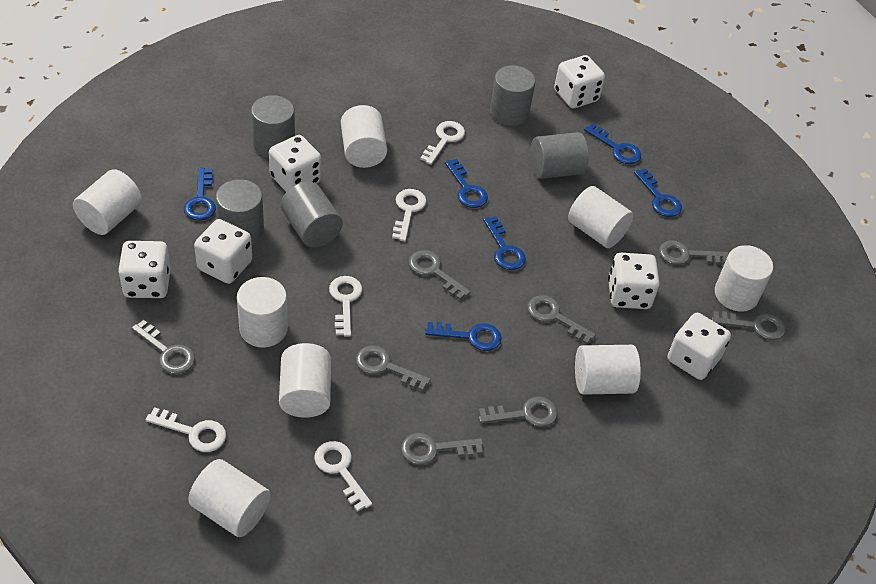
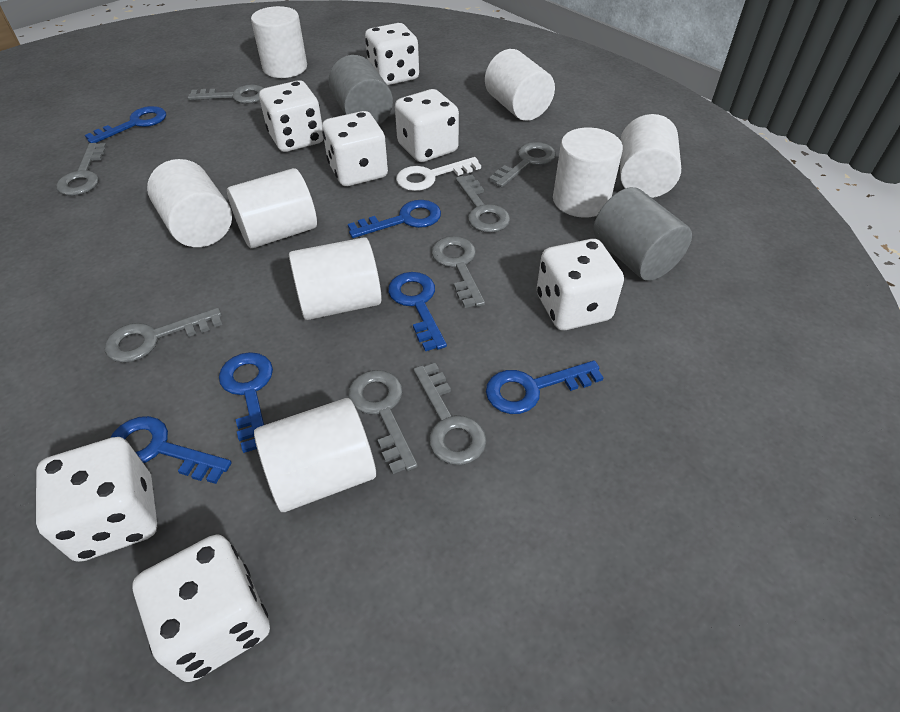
grey cylinder: 5 -> 2
white dice: 6 -> 7
white key: 5 -> 1

